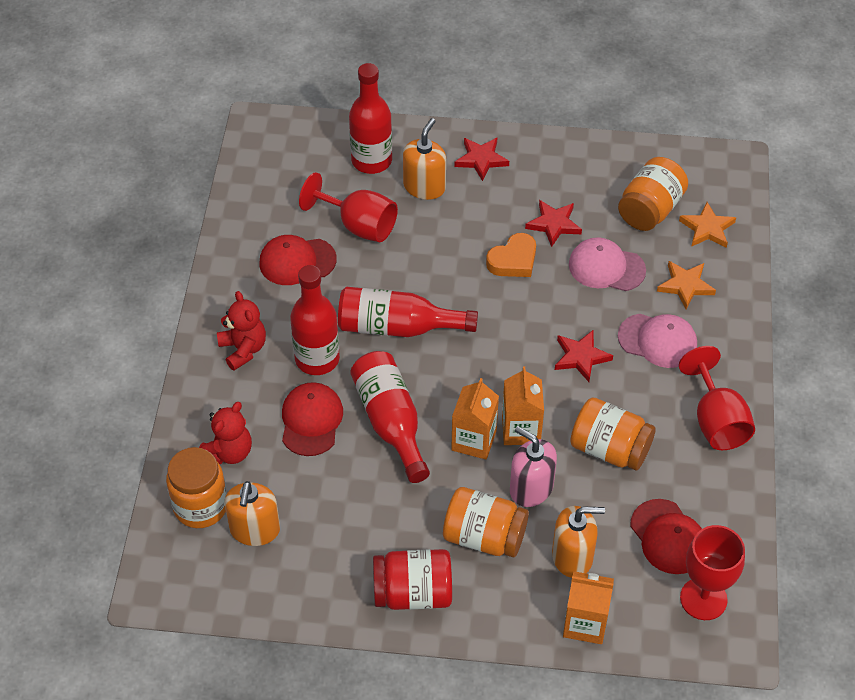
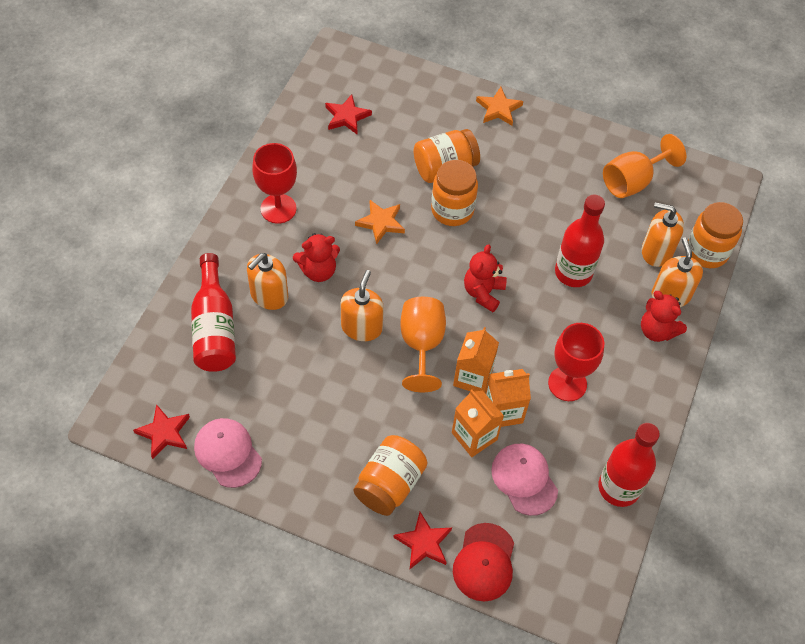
orange goblet: 0 -> 2
orange heart: 1 -> 0
orange soap dispenser: 3 -> 4
pink soap dispenser: 1 -> 0
red bottle: 4 -> 3
red cap: 3 -> 1
red goblet: 3 -> 2
red jar: 1 -> 0
red teddy bear: 2 -> 3

